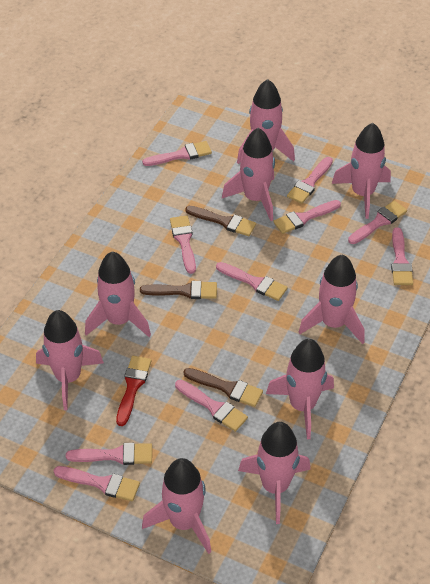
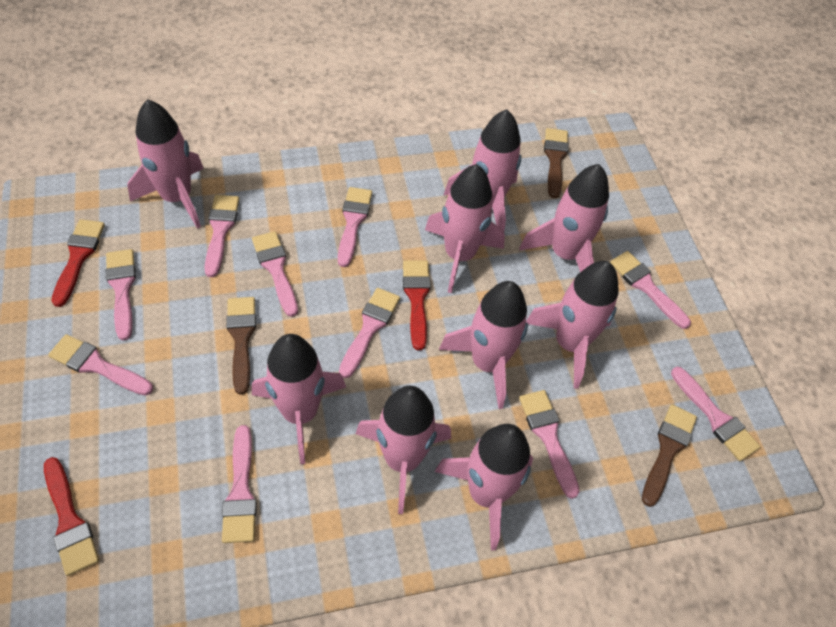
red brush: 1 -> 3

